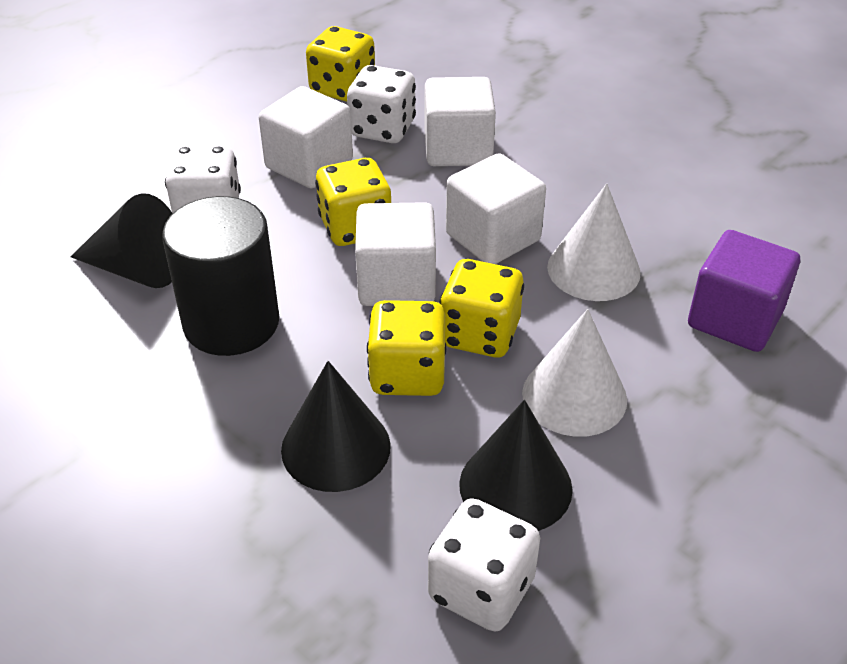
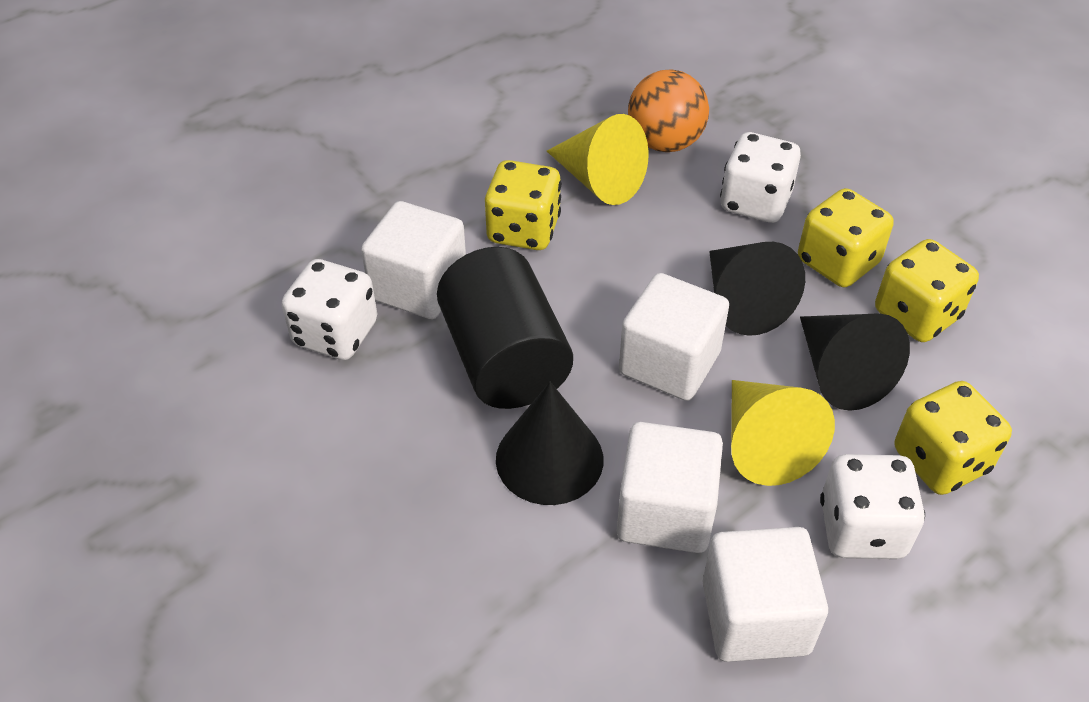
orange ball: 0 -> 1
purple cube: 1 -> 0
white cone: 2 -> 0
yellow cone: 0 -> 2

